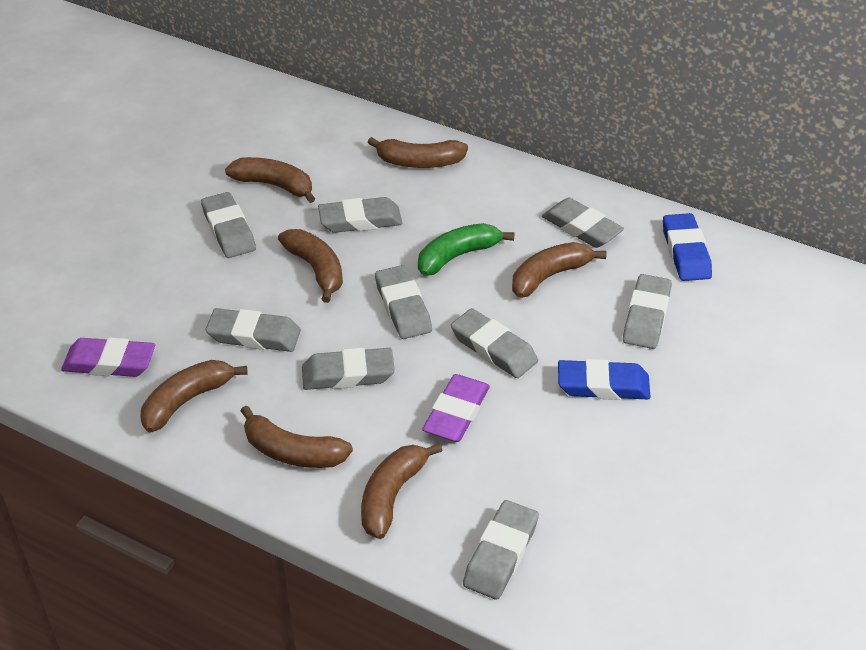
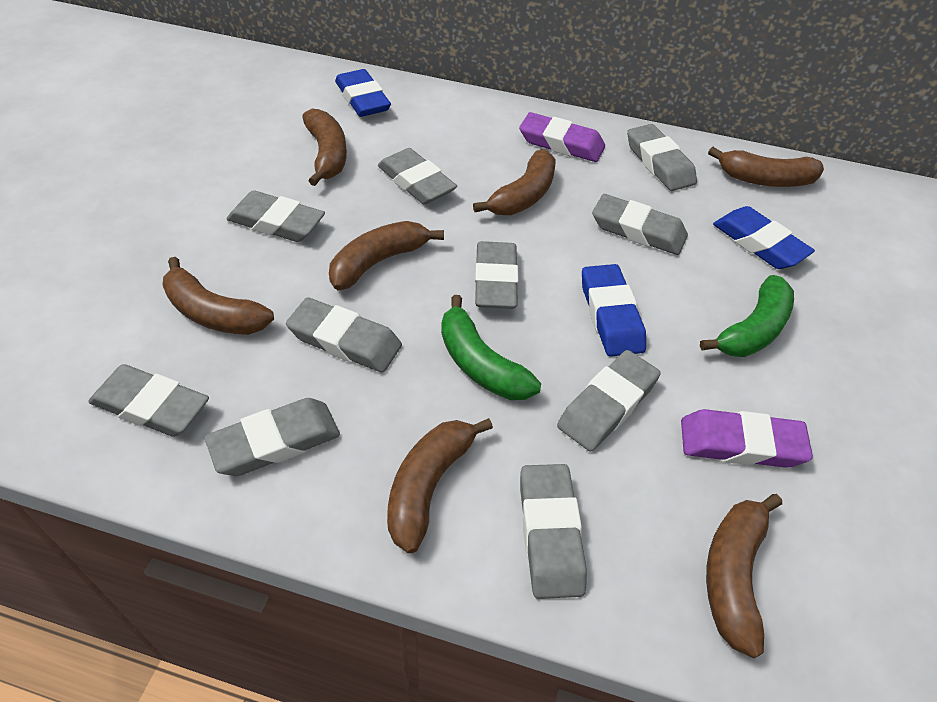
blue eraser: 2 -> 3
green banana: 1 -> 2
grey eraser: 9 -> 10

